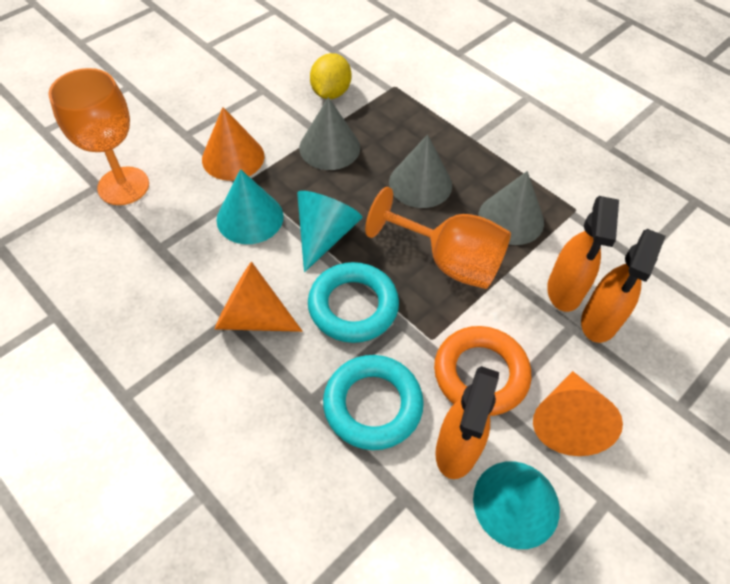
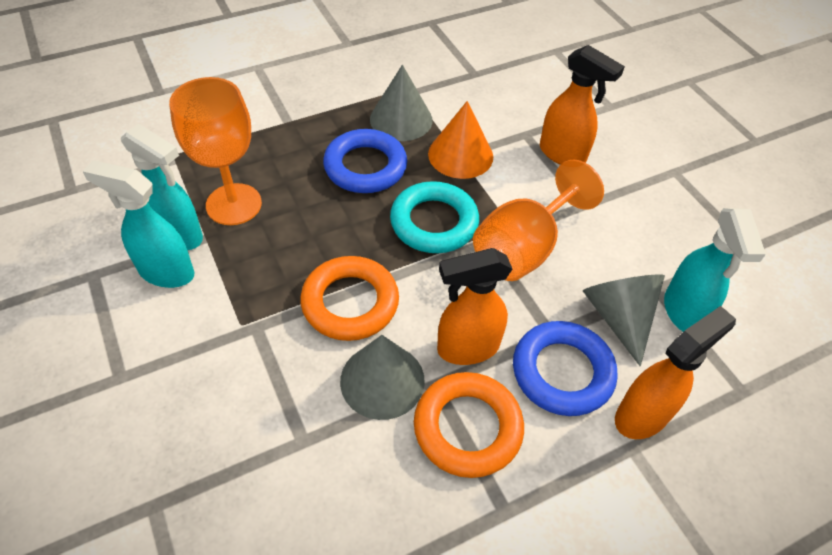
blue ring: 0 -> 2
orange cone: 3 -> 1
orange ring: 1 -> 2
turquoise cone: 3 -> 0
turquoise ring: 2 -> 1
turquoise spray bottle: 0 -> 3
yellow lemon: 1 -> 0

